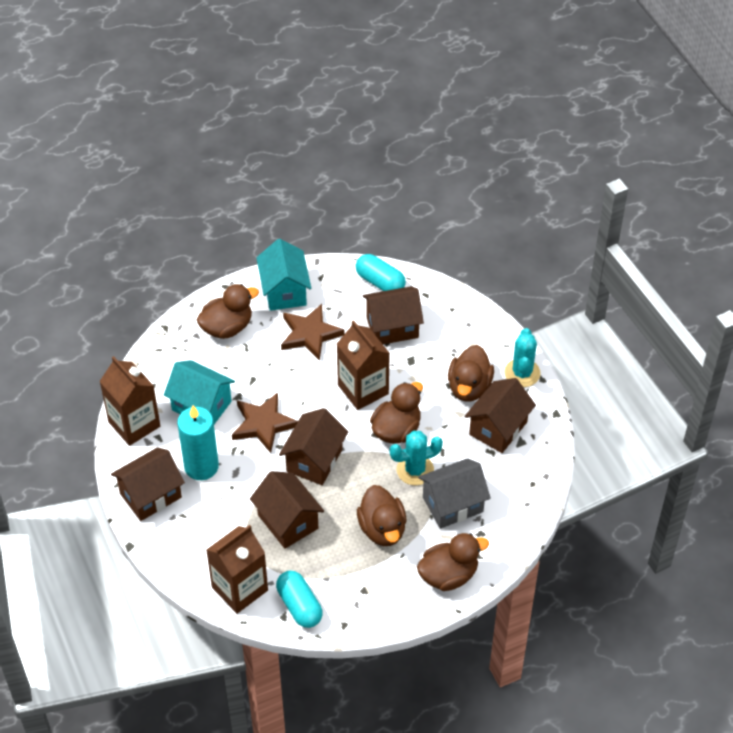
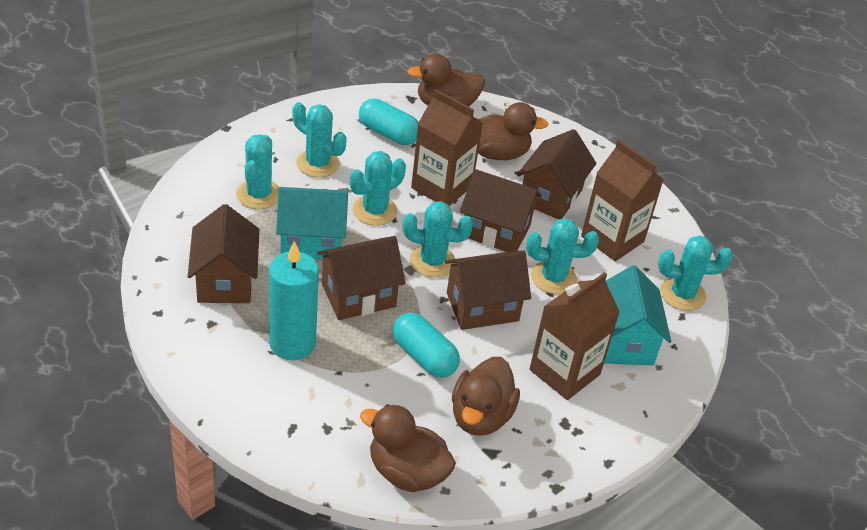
brown duck: 5 -> 4
brown star: 2 -> 0
grey house: 1 -> 0
turquoise cactus: 2 -> 6

